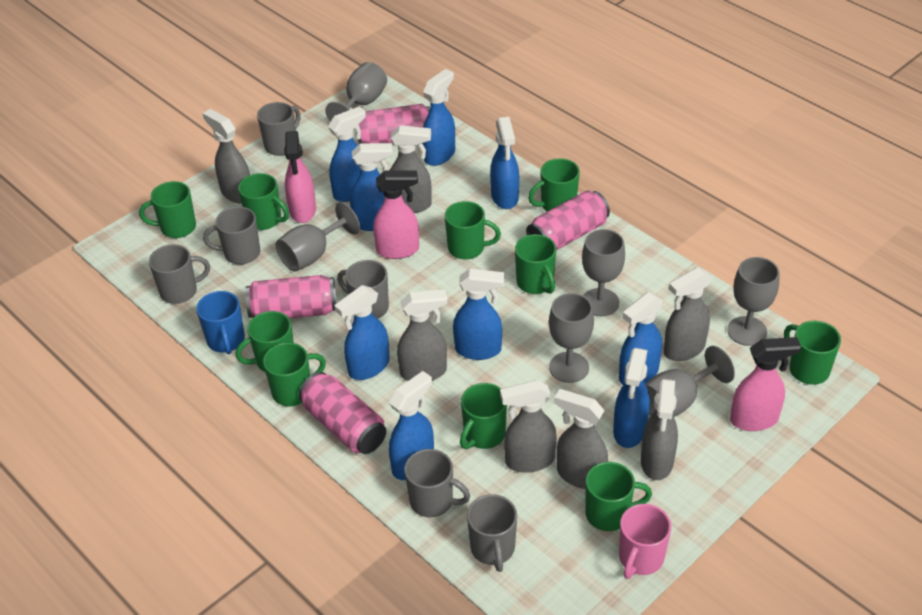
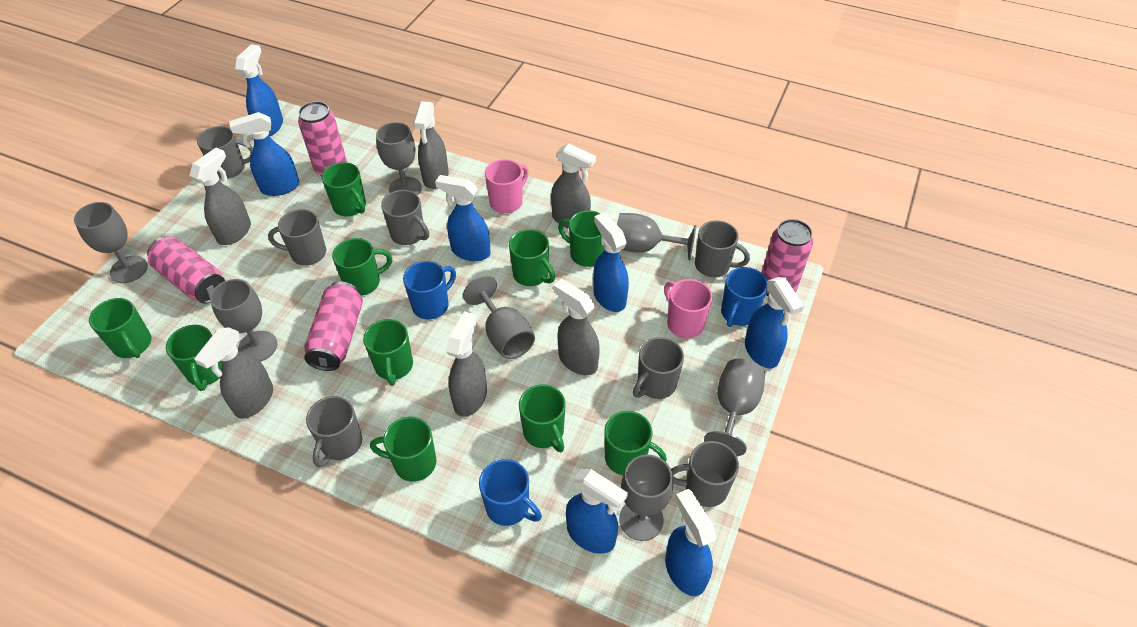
blue mug: 1 -> 3
blue spray bottle: 9 -> 7
grey goblet: 6 -> 7
grey mug: 6 -> 7
grey spray bottle: 7 -> 6
pink mug: 1 -> 2
pink spray bottle: 3 -> 0

